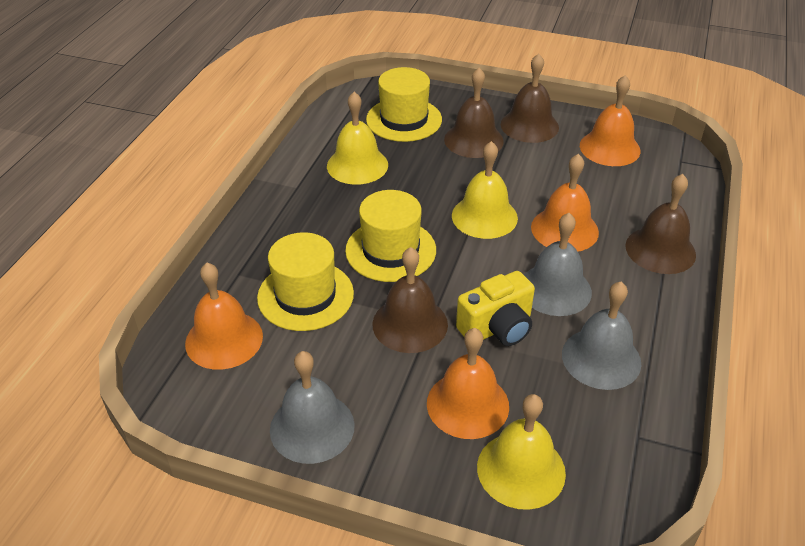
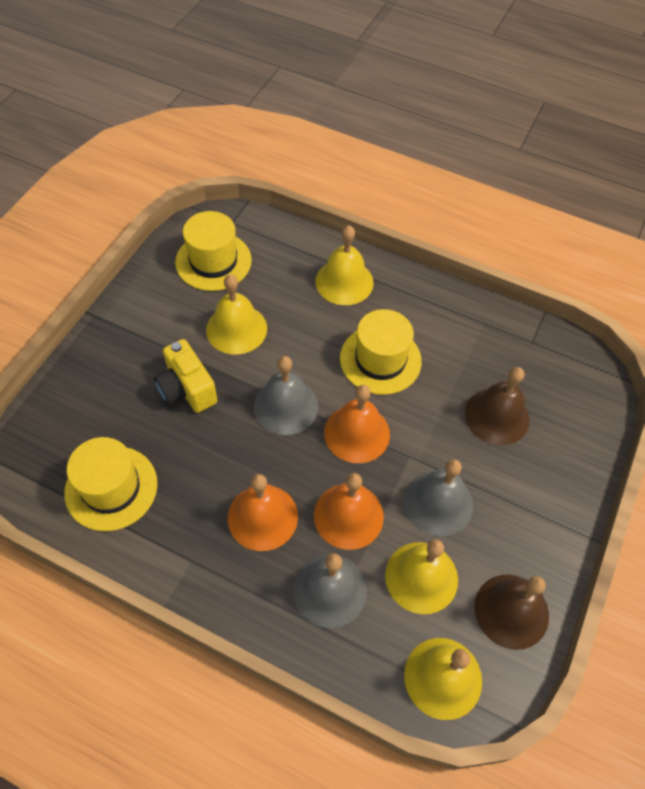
brown bell: 4 -> 2
orange bell: 4 -> 3
yellow bell: 3 -> 4

